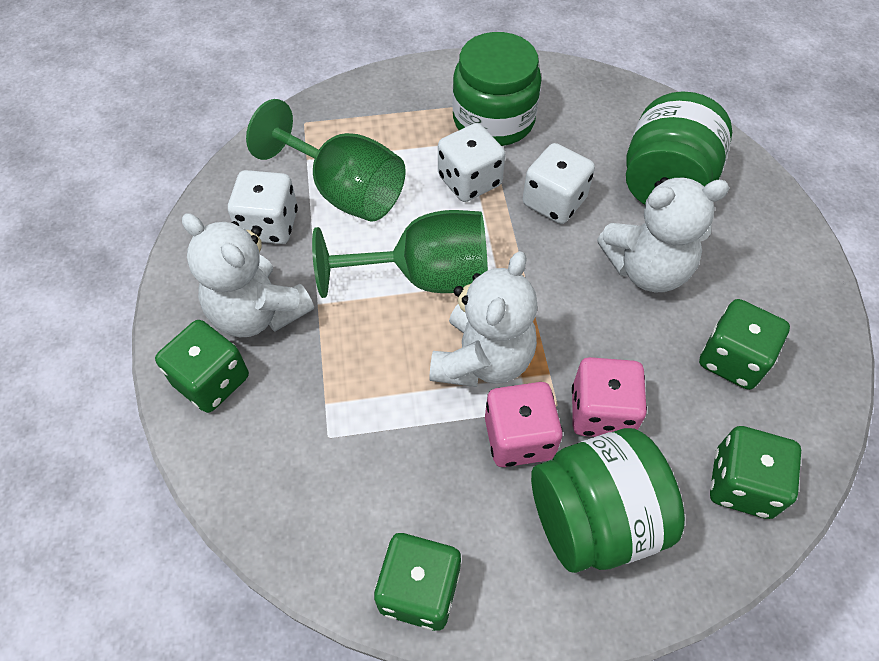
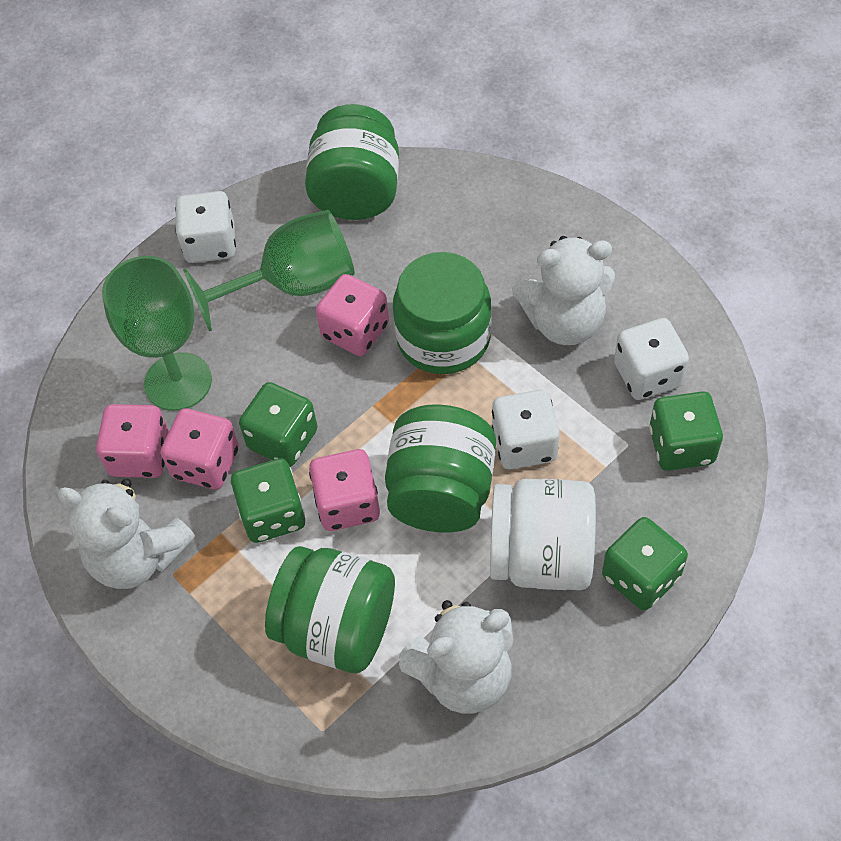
green jar: 3 -> 4
pink dice: 2 -> 4
white jar: 0 -> 1

